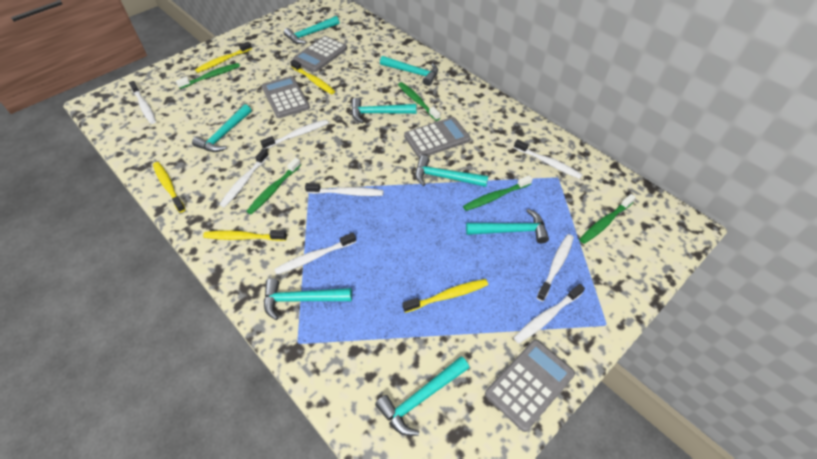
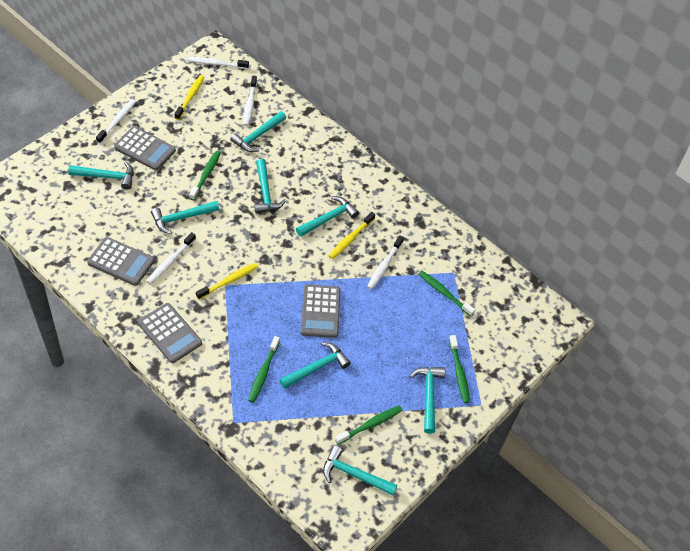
white toothbrush: 8 -> 5
yellow toothbrush: 5 -> 3

